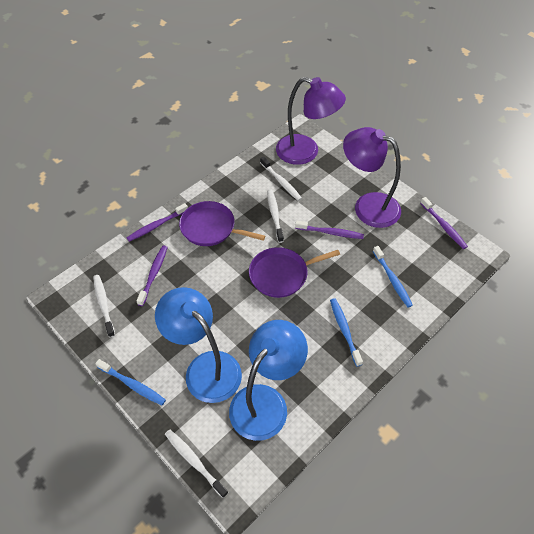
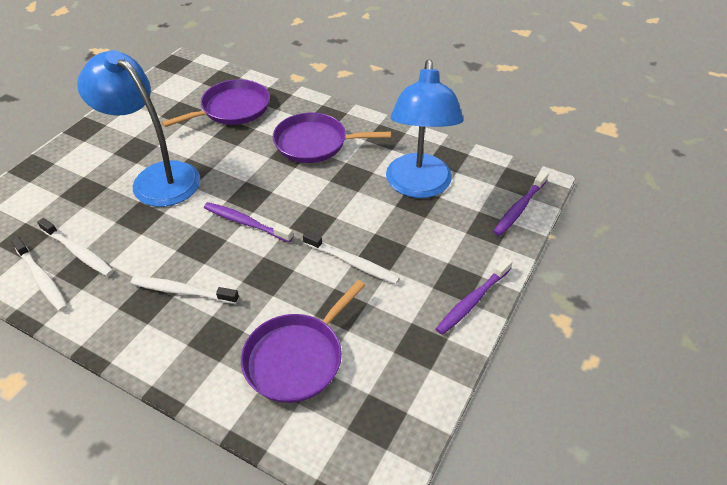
blue toothbrush: 3 -> 0
purple lamp: 2 -> 0
purple pan: 2 -> 3
purple toothbrush: 4 -> 3

